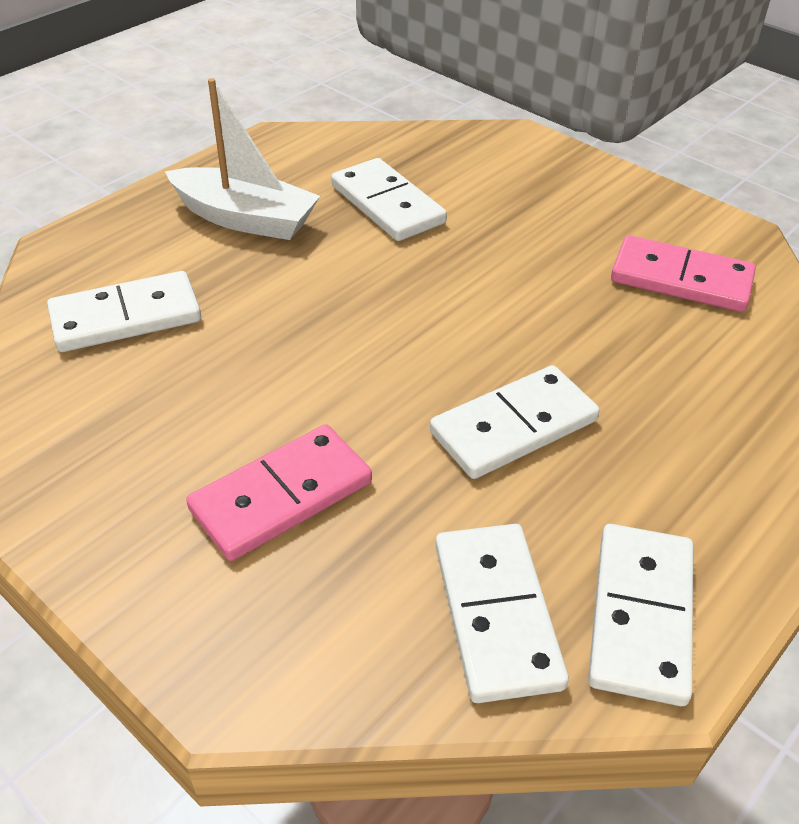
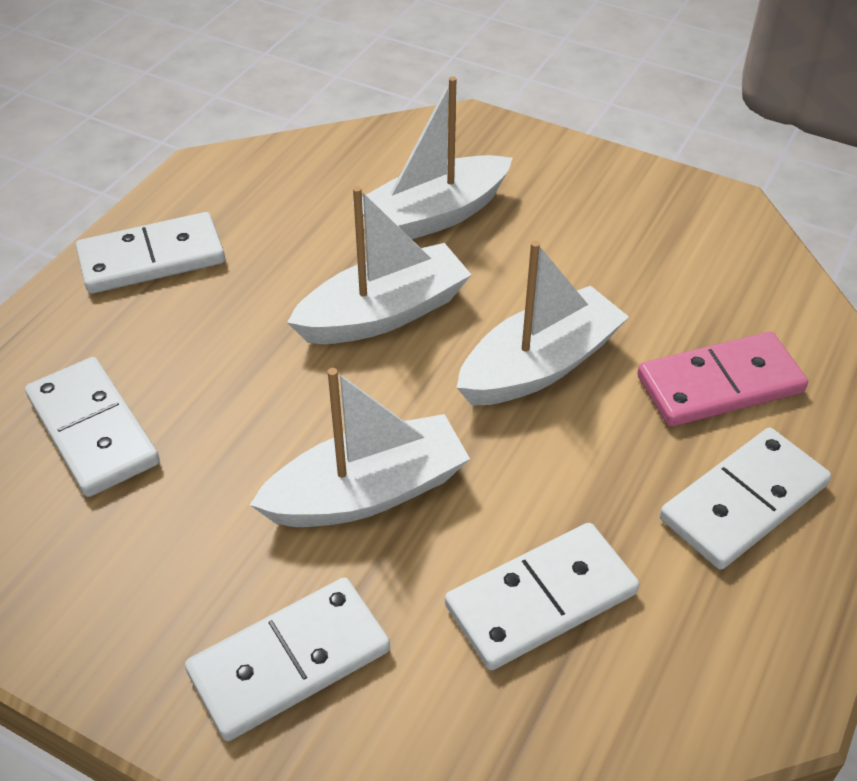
pink domino: 2 -> 1
white boat: 1 -> 4

